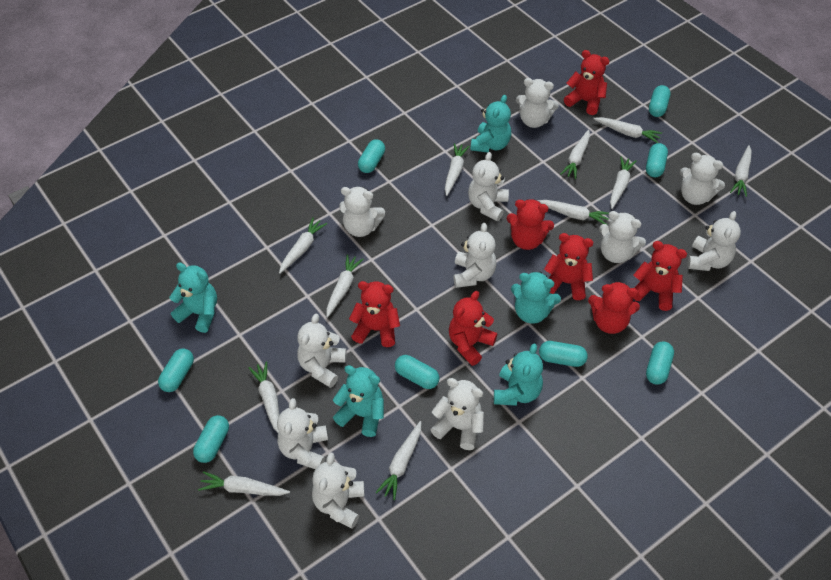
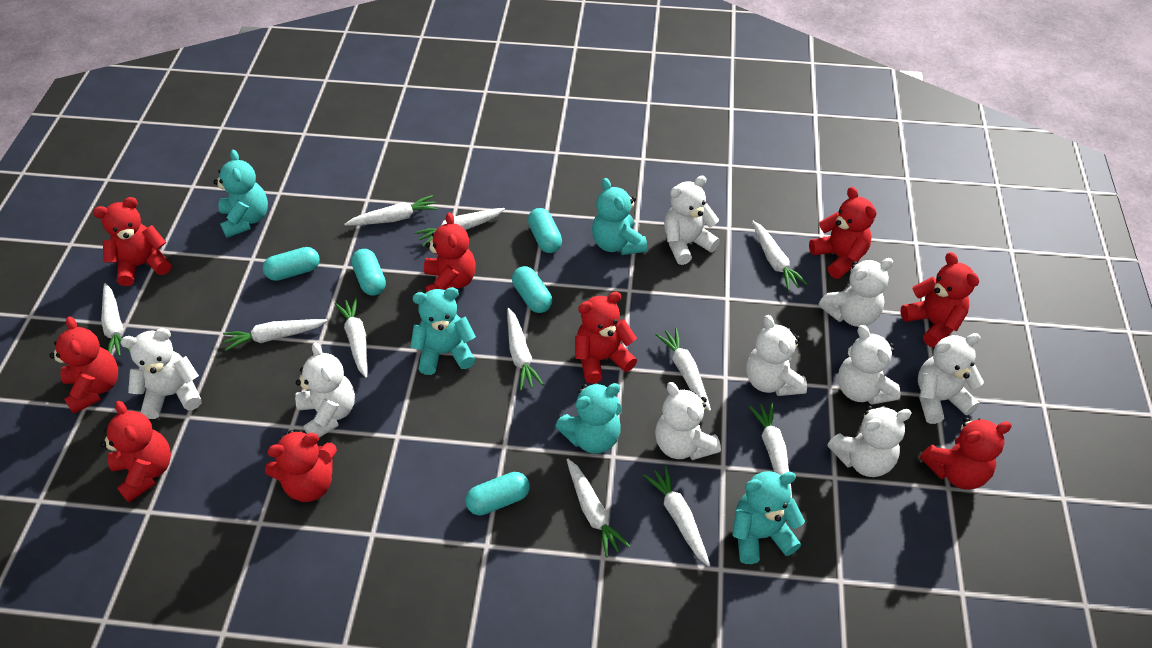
red teddy bear: 7 -> 9
turquoise capsule: 8 -> 5
white teddy bear: 11 -> 9

